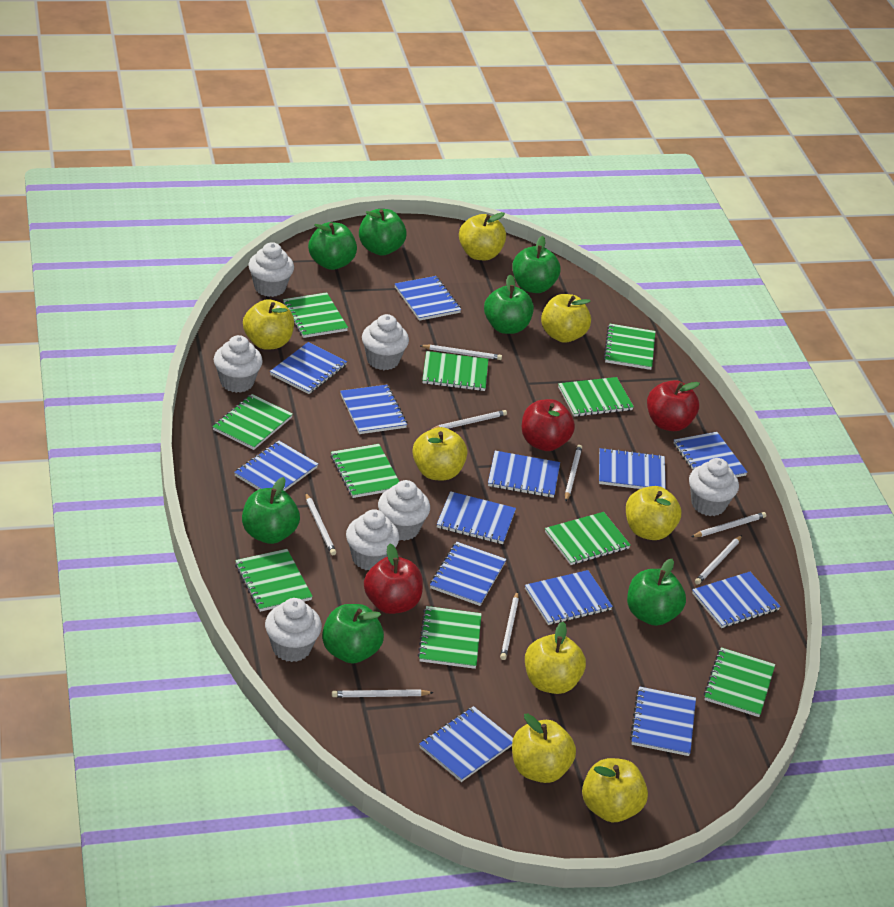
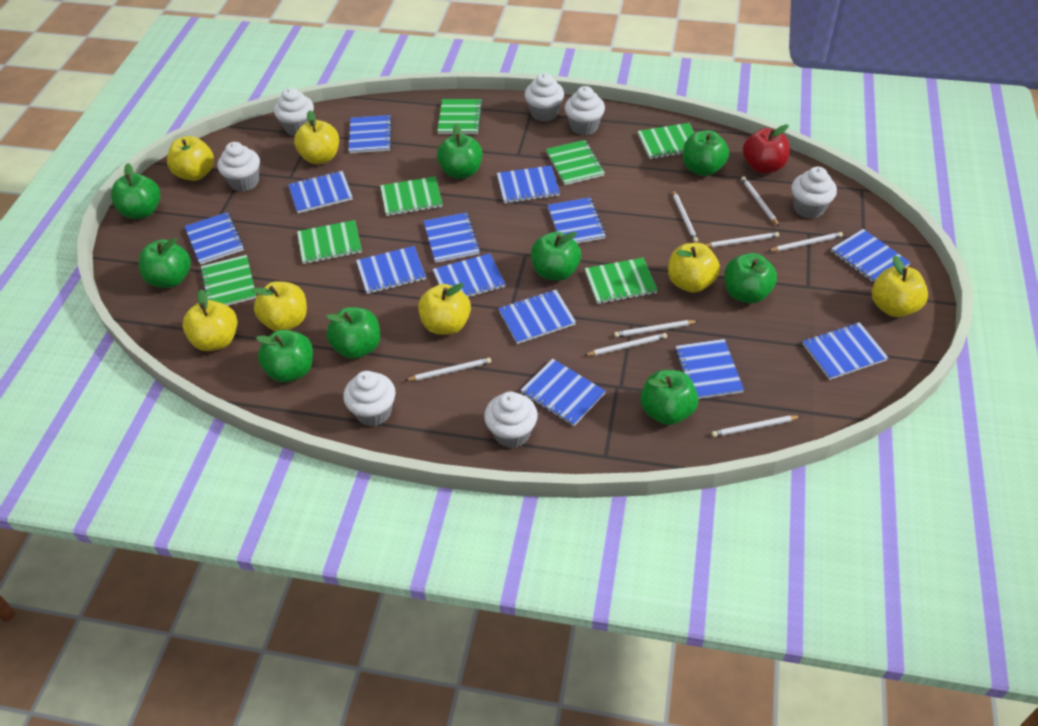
green apple: 7 -> 9
green notebook: 10 -> 7
red apple: 3 -> 1
yellow apple: 8 -> 7

